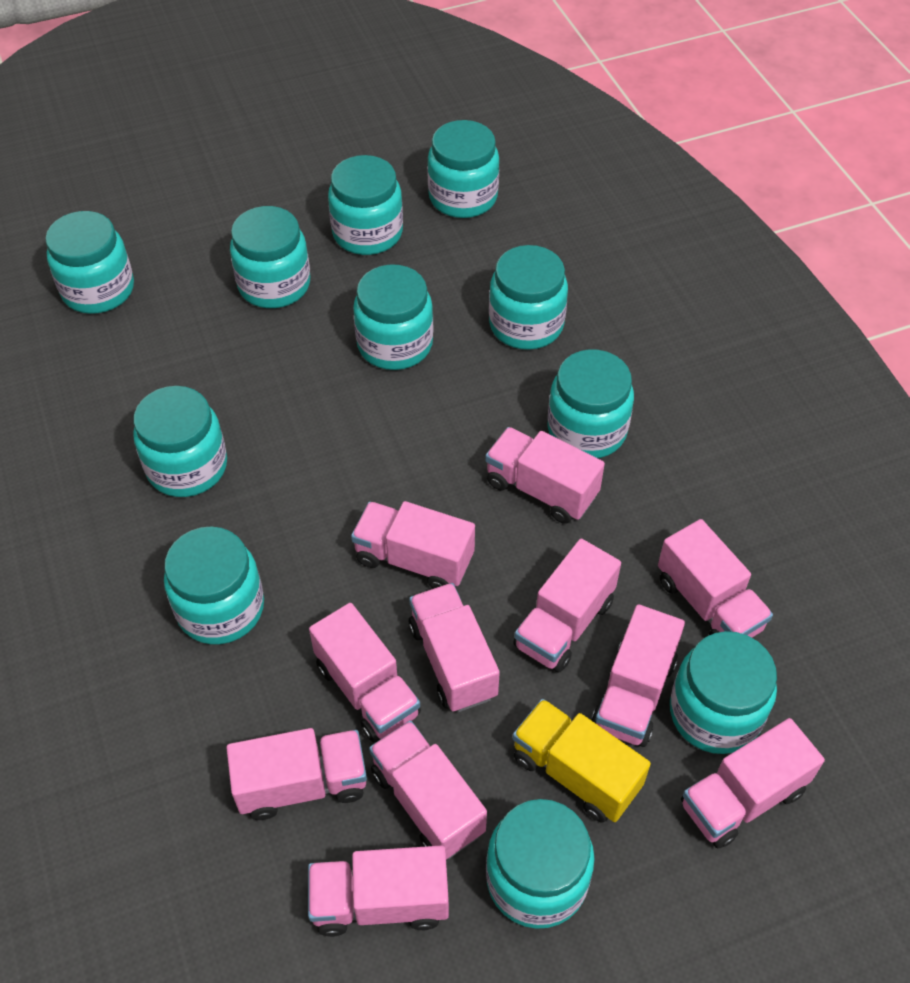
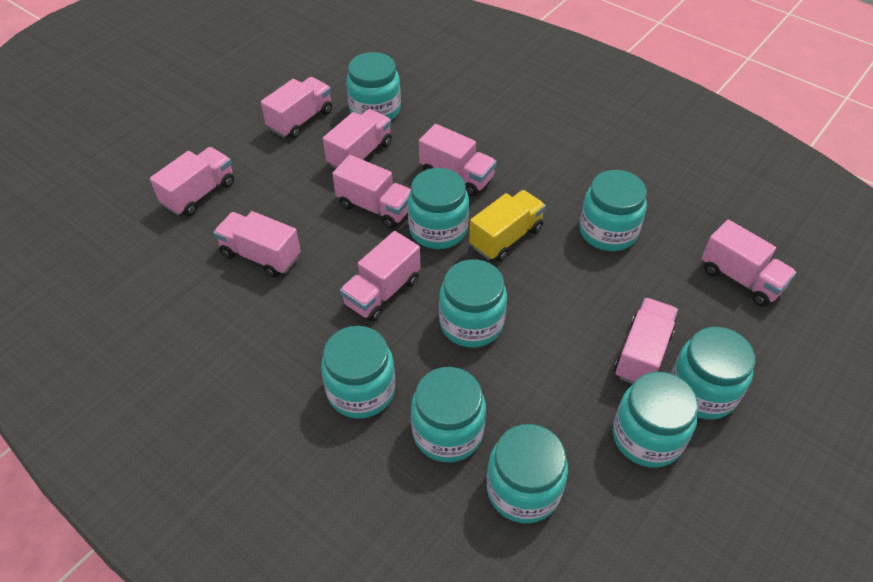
pink truck: 11 -> 9
turquoise jar: 11 -> 9

